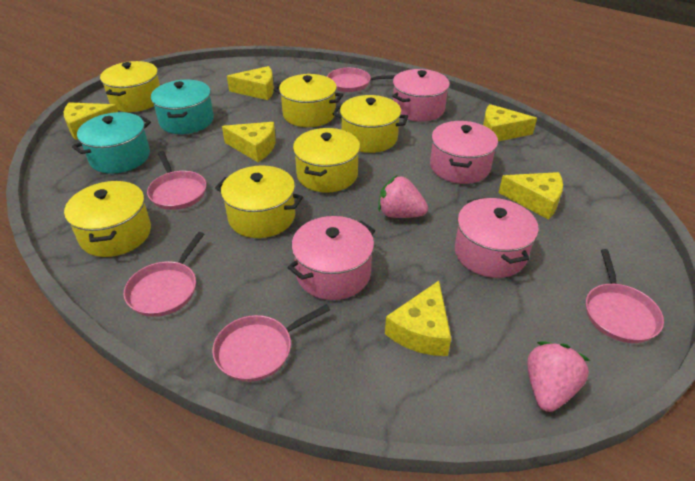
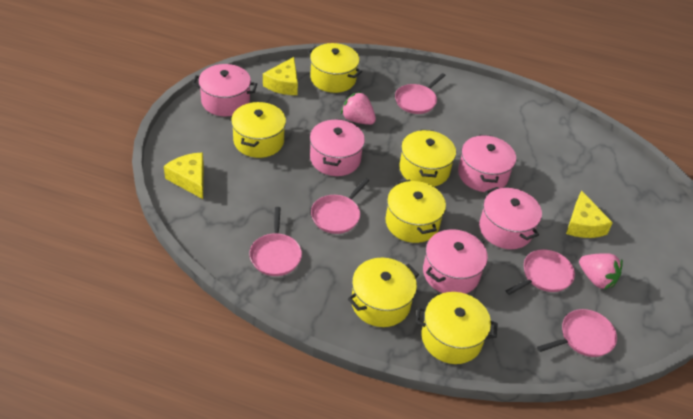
pink pot: 4 -> 5
turquoise pot: 2 -> 0
yellow cheese: 6 -> 3

